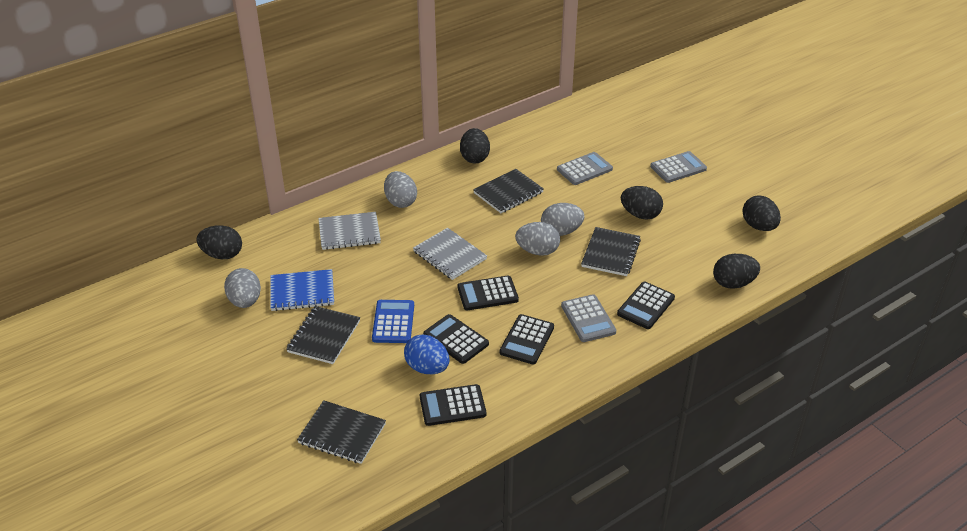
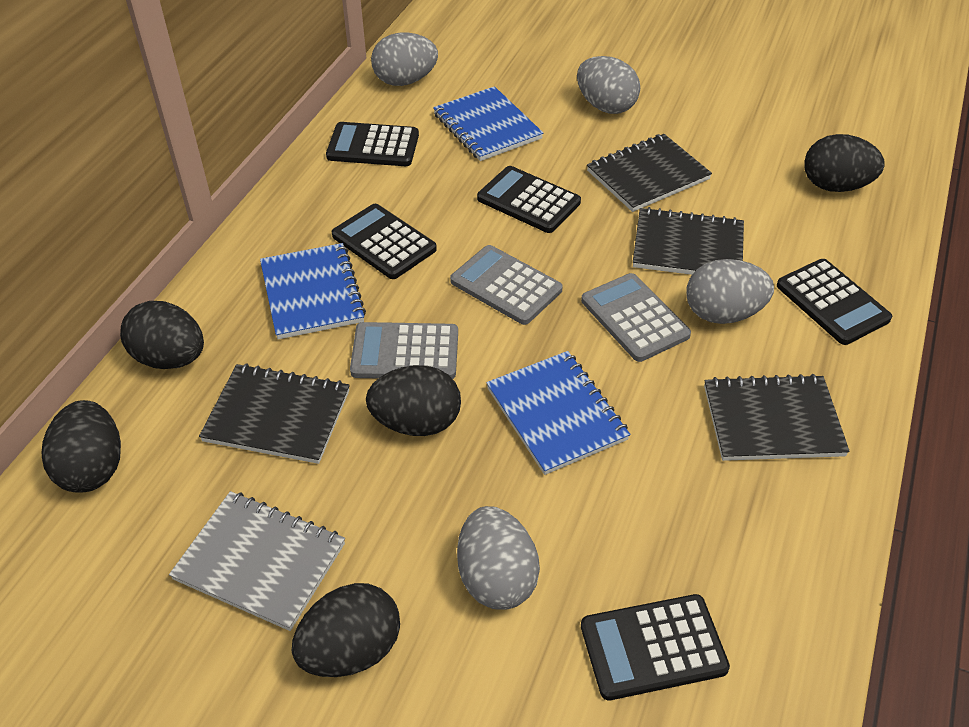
blue calculator: 1 -> 0
blue egg: 1 -> 0
blue notebook: 1 -> 3
grey notebook: 2 -> 1

